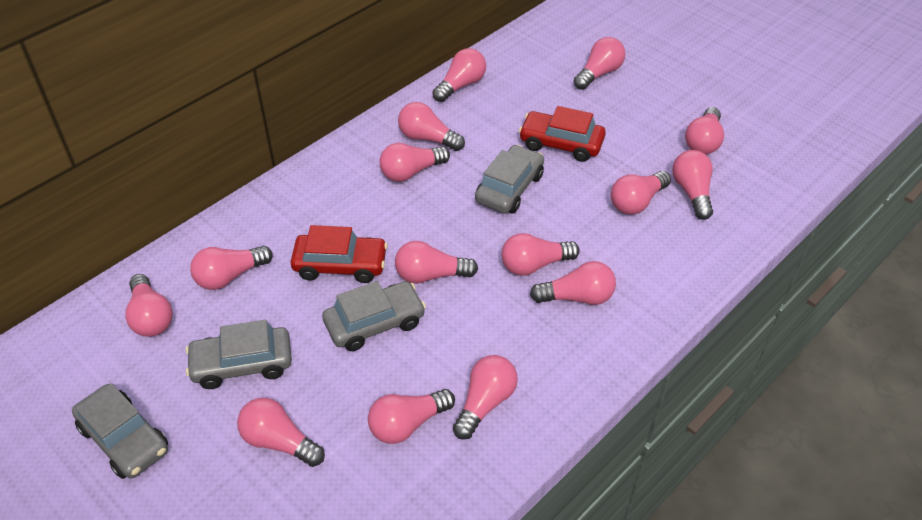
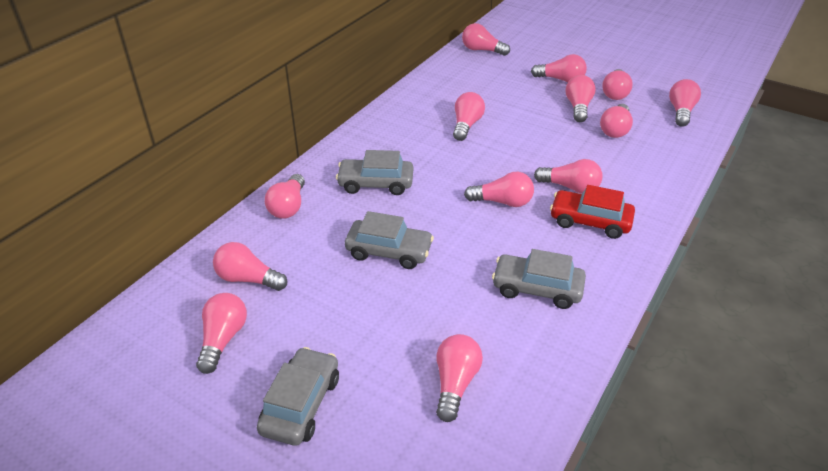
pink light bulb: 15 -> 13
red car: 2 -> 1

